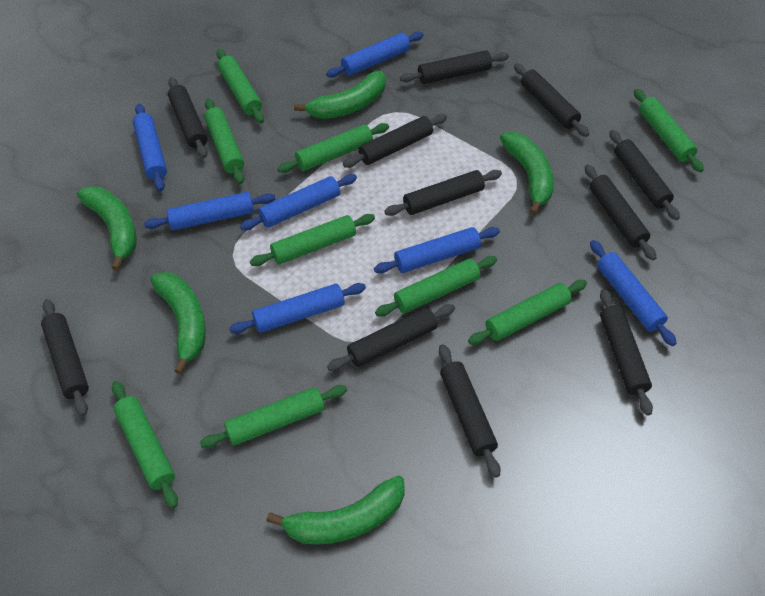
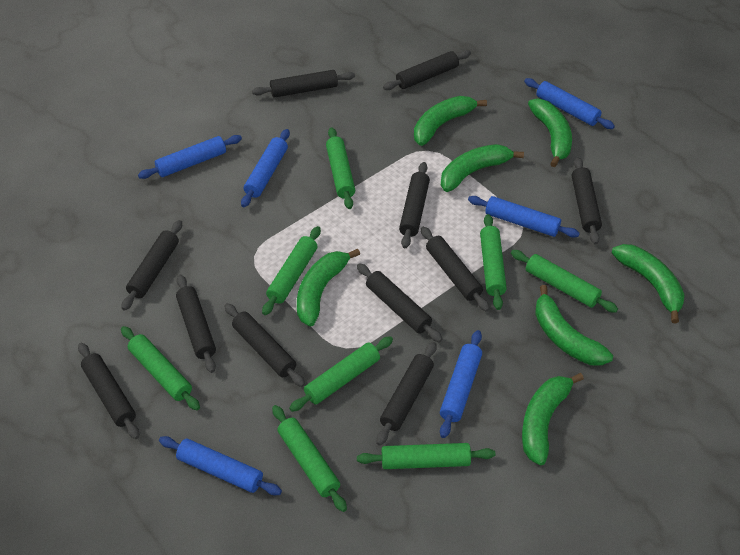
blue rolling pin: 7 -> 6
green banana: 5 -> 7
green rolling pin: 9 -> 8

